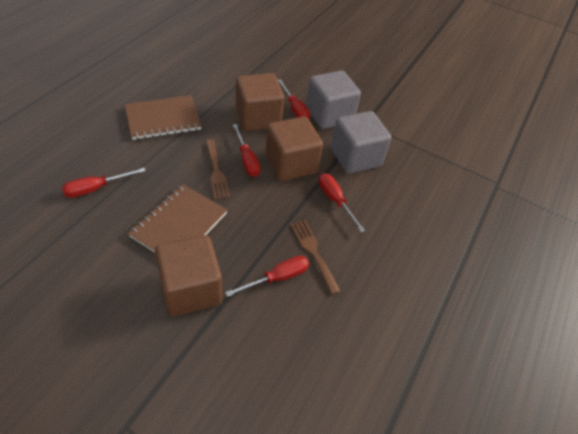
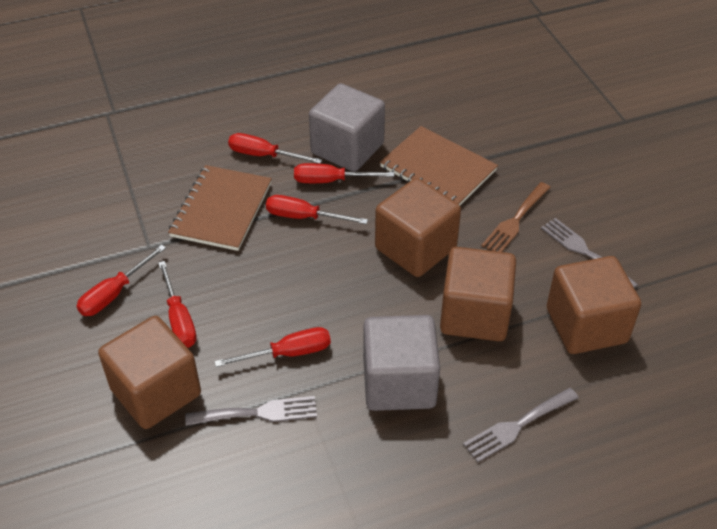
brown cube: 3 -> 4
brown fork: 2 -> 1
grey fork: 0 -> 3
red screwdriver: 5 -> 6

